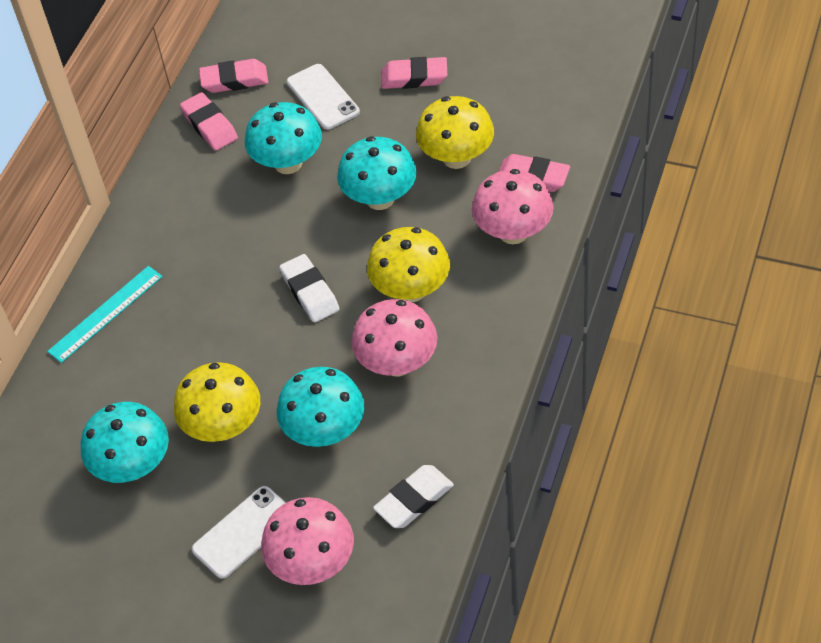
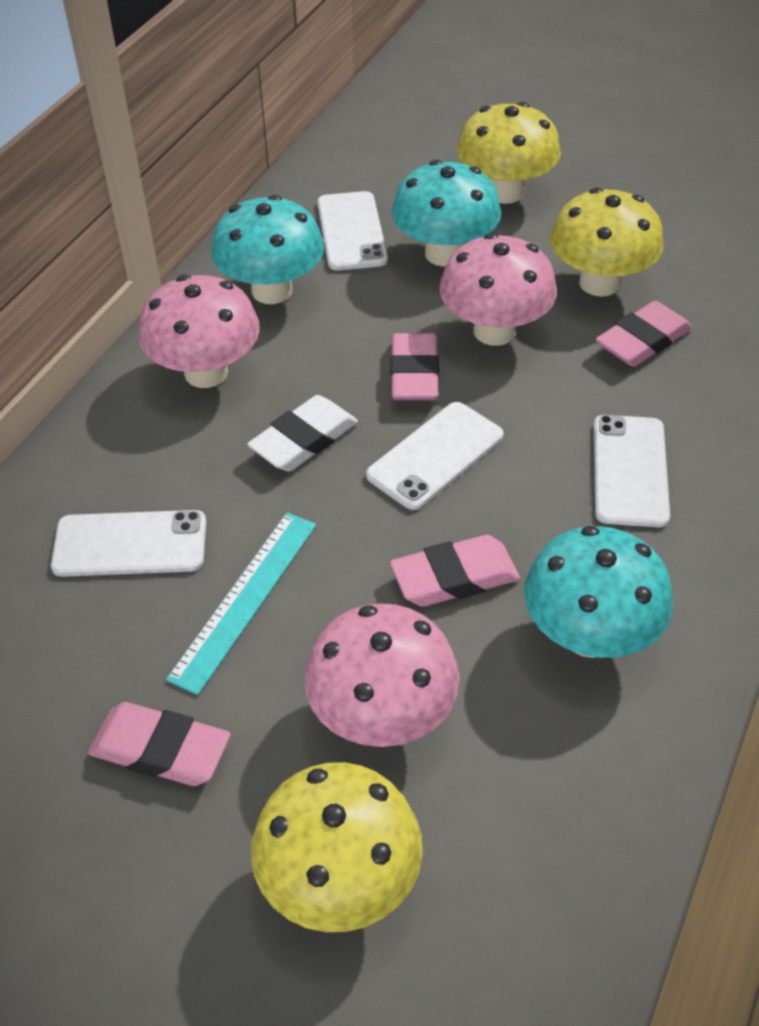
turquoise mushroom: 4 -> 3
white eraser: 2 -> 1
white phone: 2 -> 4

